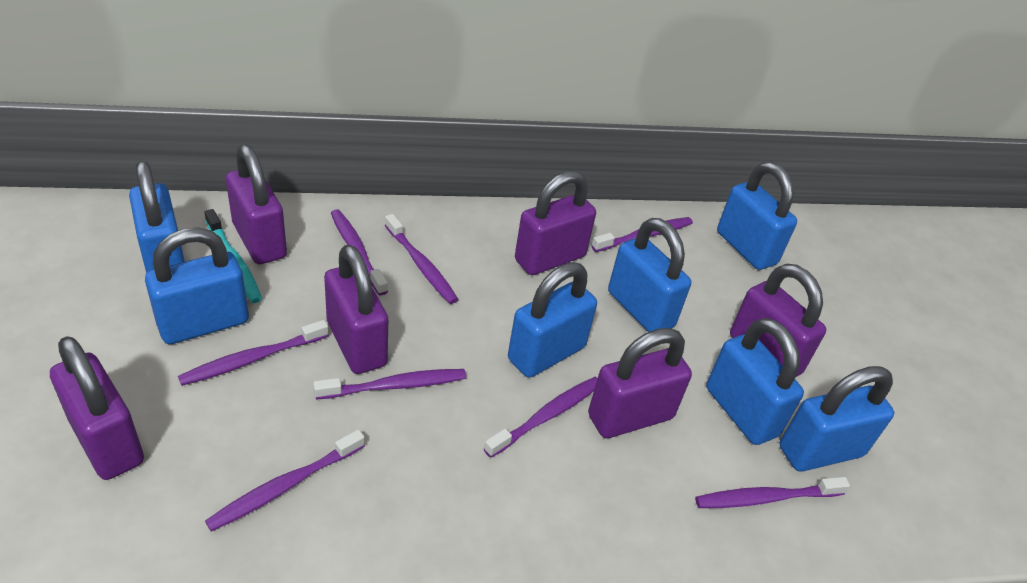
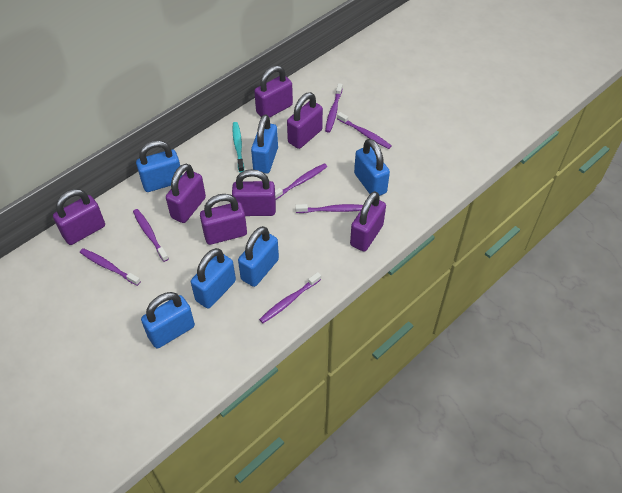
blue padlock: 7 -> 6
purple padlock: 6 -> 7
purple toothbrush: 8 -> 7

